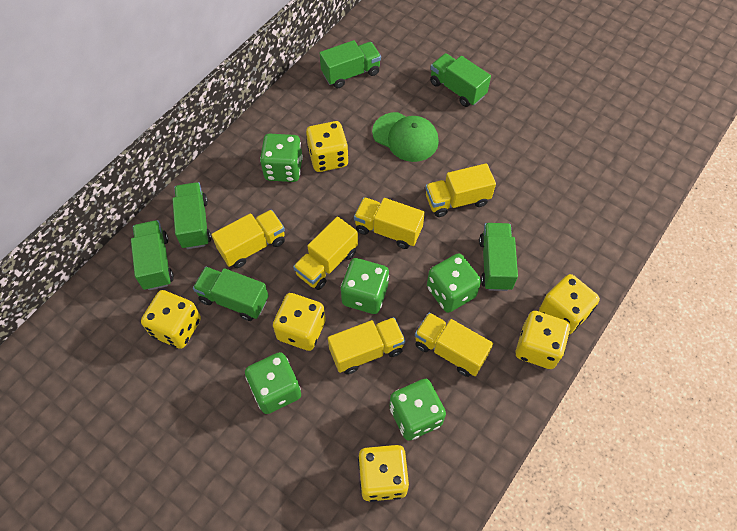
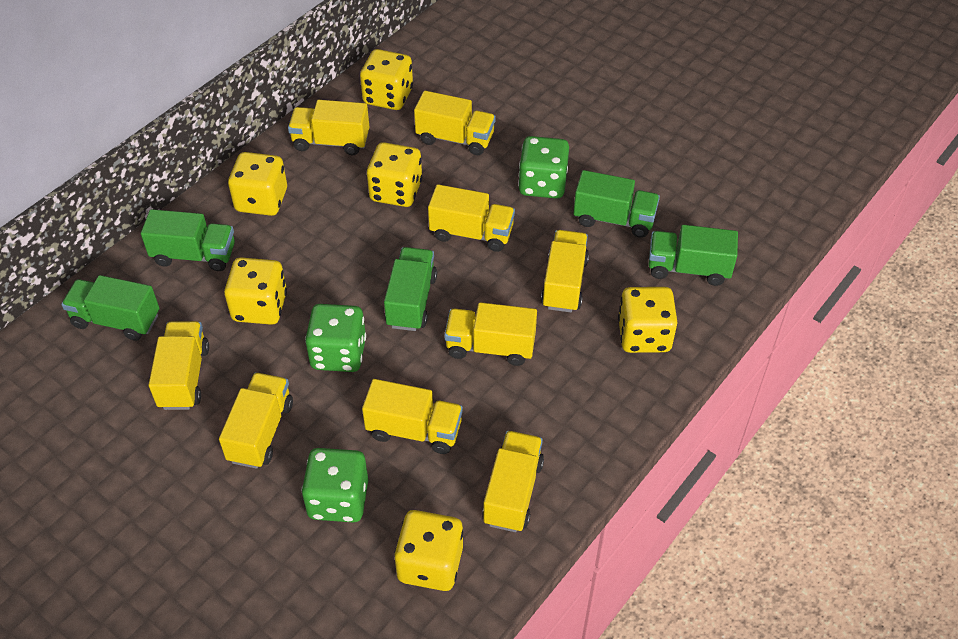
green cap: 1 -> 0
green dice: 5 -> 3
green truck: 6 -> 5
yellow truck: 6 -> 9

